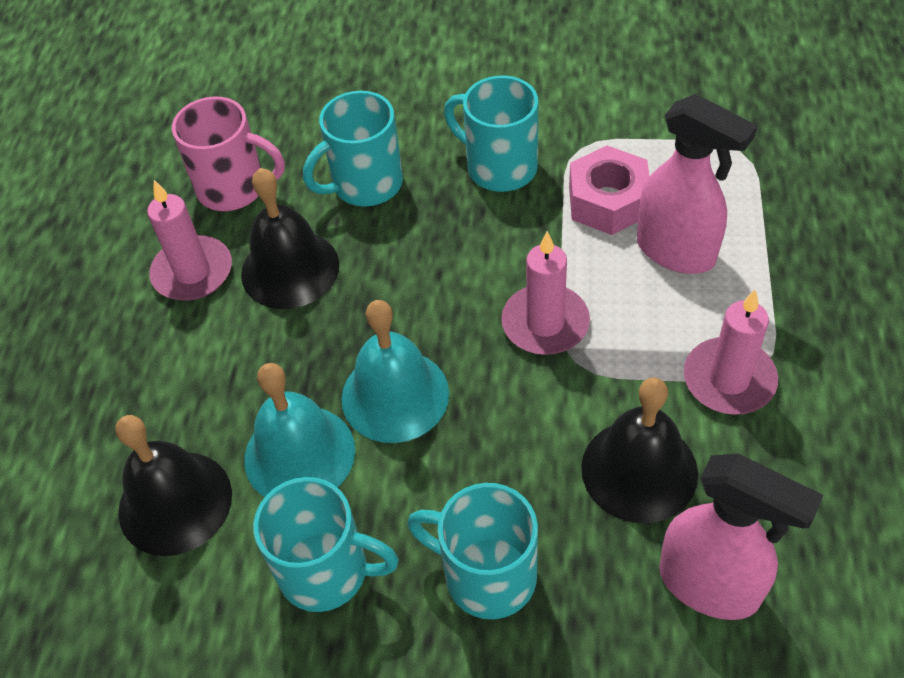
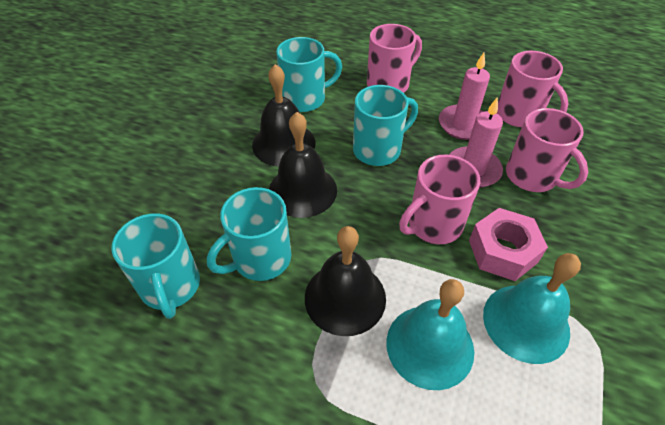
pink candle: 3 -> 2
pink mug: 1 -> 4
pink spray bottle: 2 -> 0

